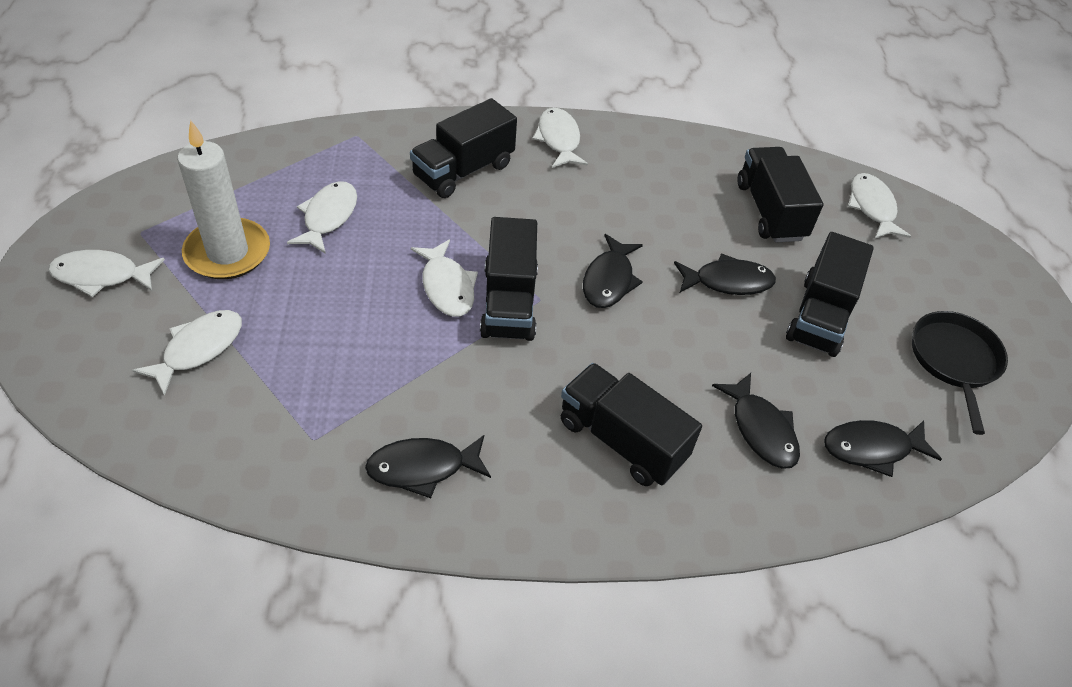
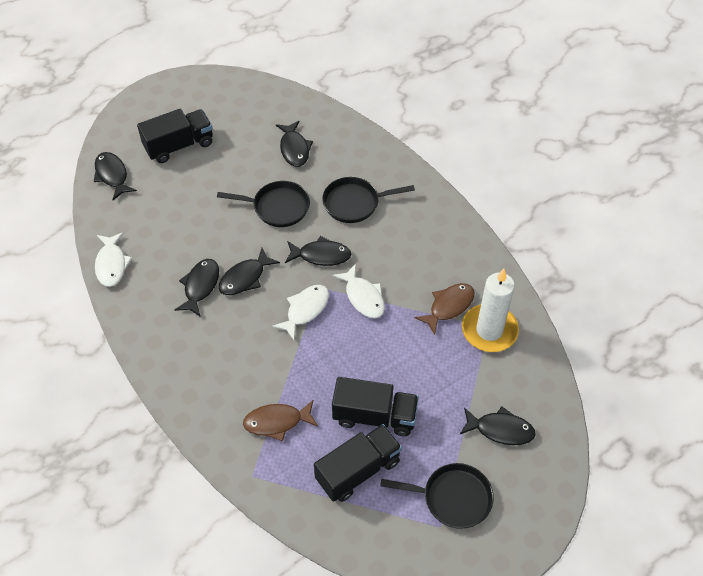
black fish: 5 -> 6
black pan: 1 -> 3
black truck: 5 -> 3
brown fish: 0 -> 2
white fish: 6 -> 3

